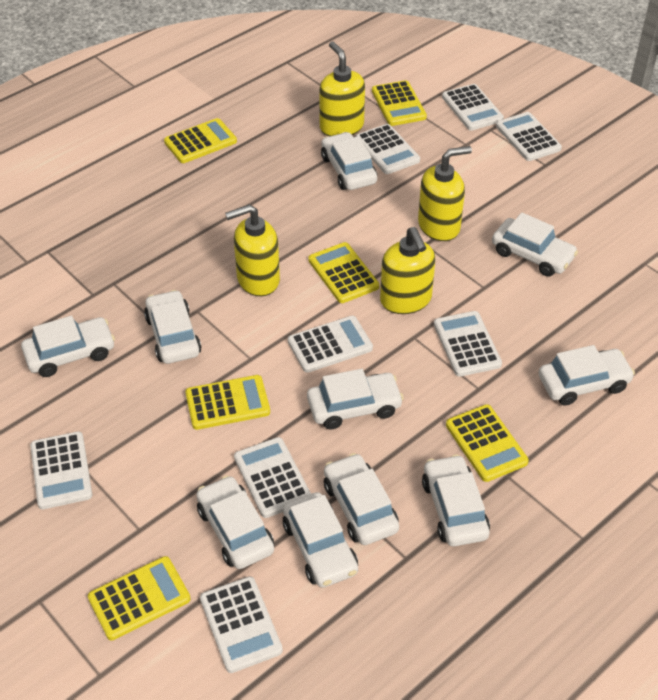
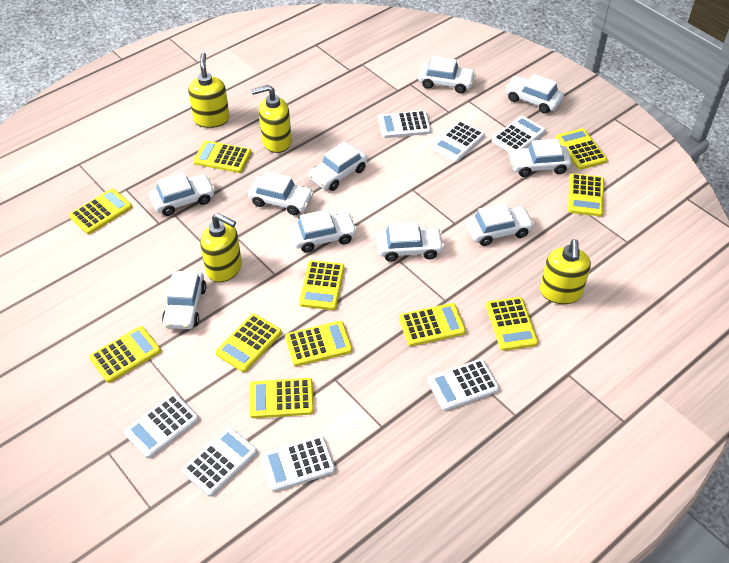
white calculator: 8 -> 7
yellow calculator: 6 -> 11

